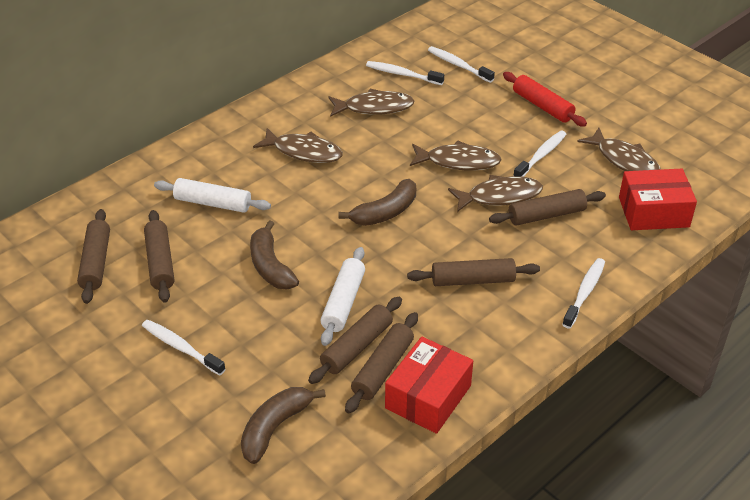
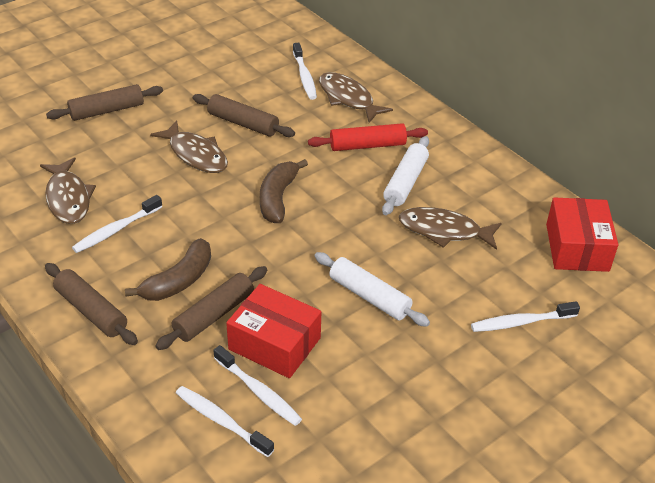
brown banana: 3 -> 2
brown fish: 5 -> 4
brown rolling pin: 6 -> 4

